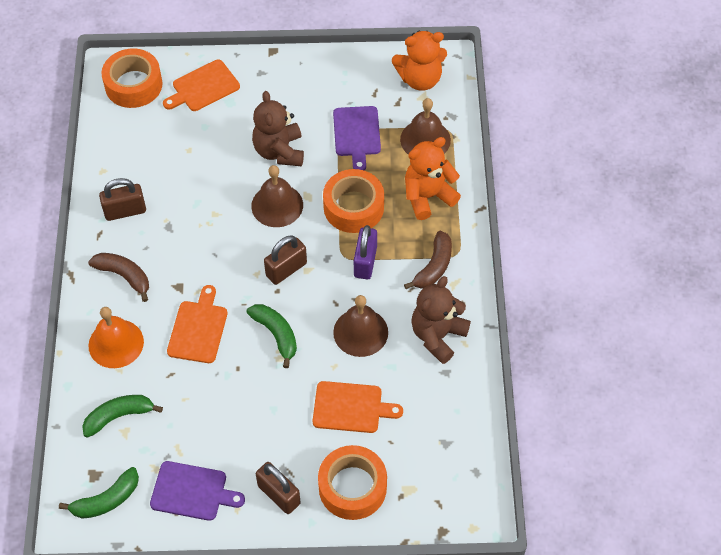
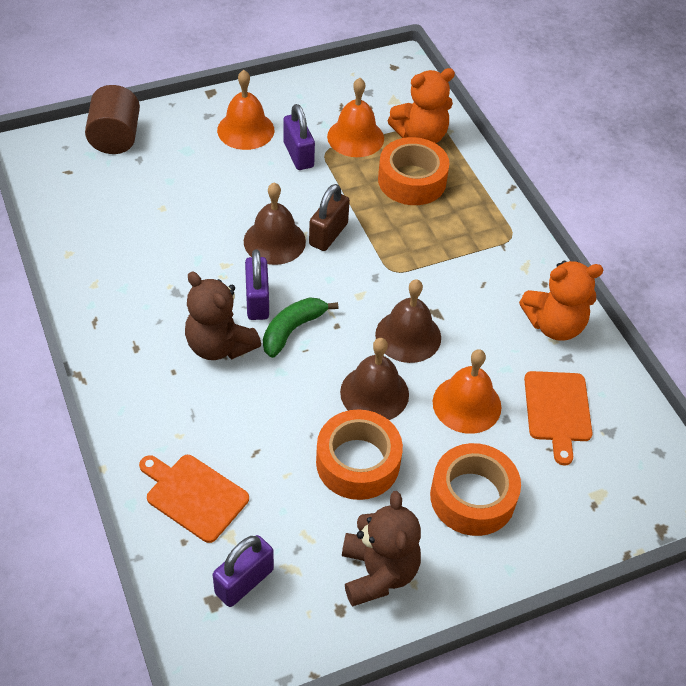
brown banana: 2 -> 0
brown cylinder: 0 -> 1
brown padlock: 3 -> 1
green banana: 3 -> 1
orange bell: 1 -> 3
orange cutting board: 3 -> 2
purple cutting board: 2 -> 0
purple padlock: 1 -> 3

